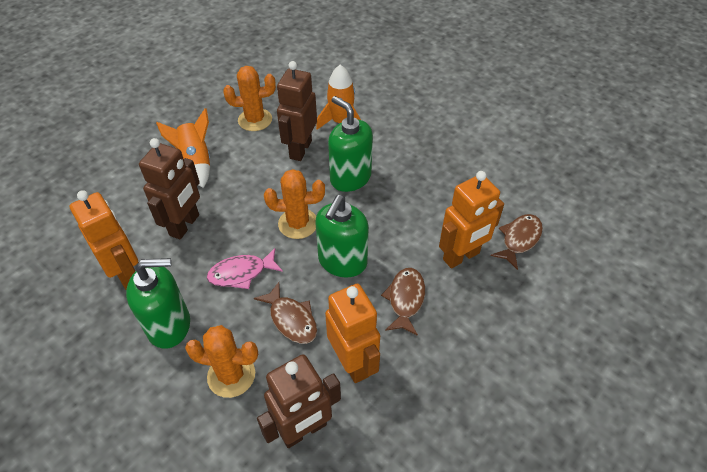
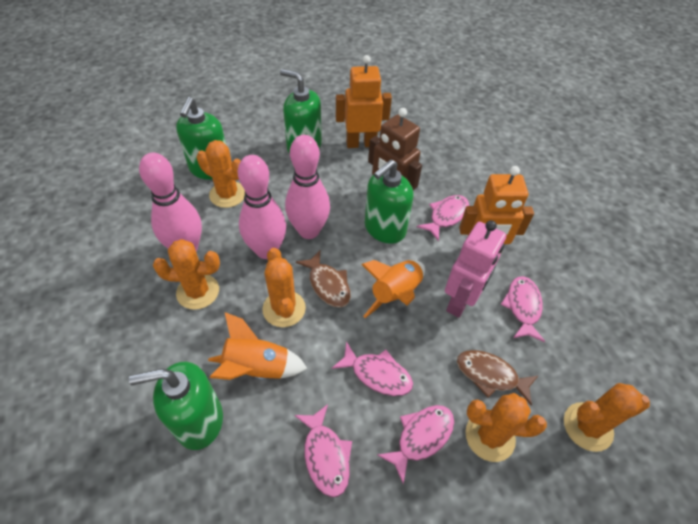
brown fish: 3 -> 2
brown robot: 3 -> 1
green soap dispenser: 3 -> 4
orange cactus: 3 -> 5
orange robot: 3 -> 2
pink bowling pin: 0 -> 3
pink fish: 1 -> 5
pink robot: 0 -> 1

